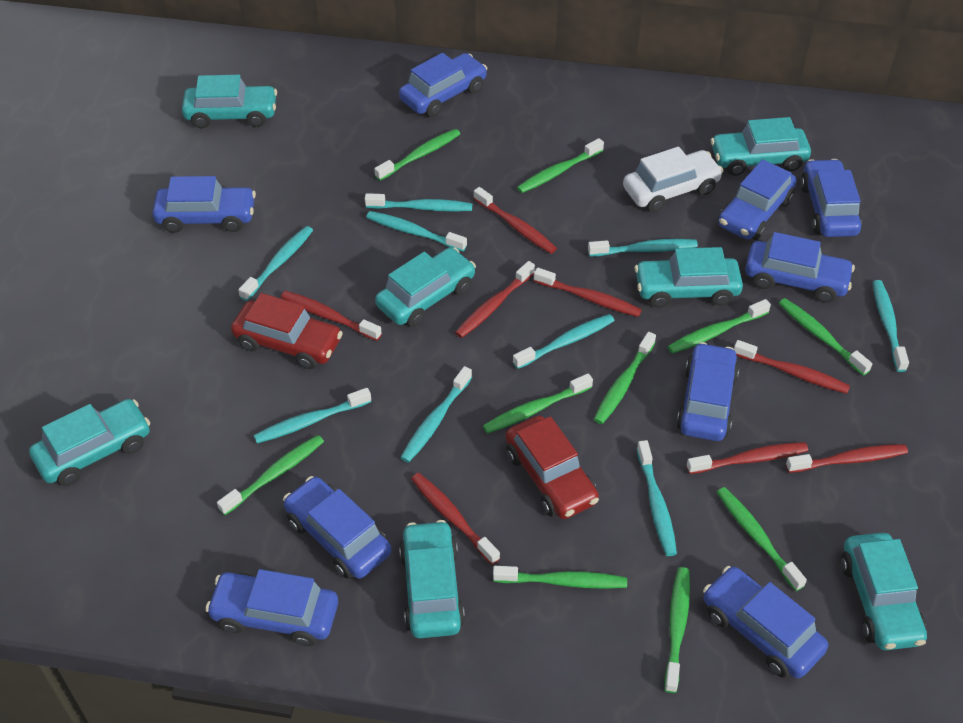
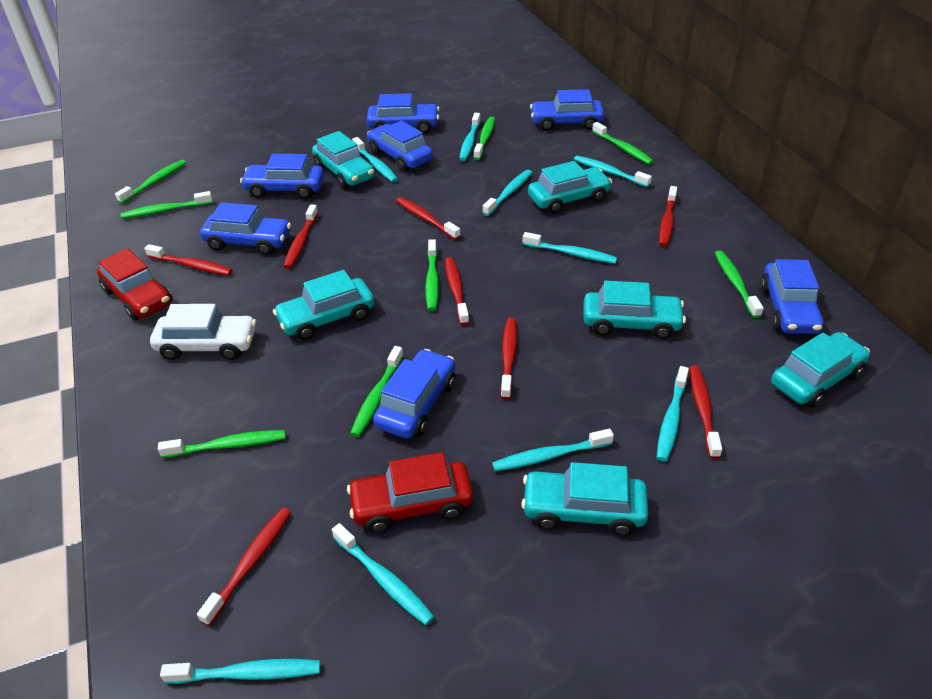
blue car: 9 -> 7
green toothbrush: 10 -> 8
turquoise car: 7 -> 6

